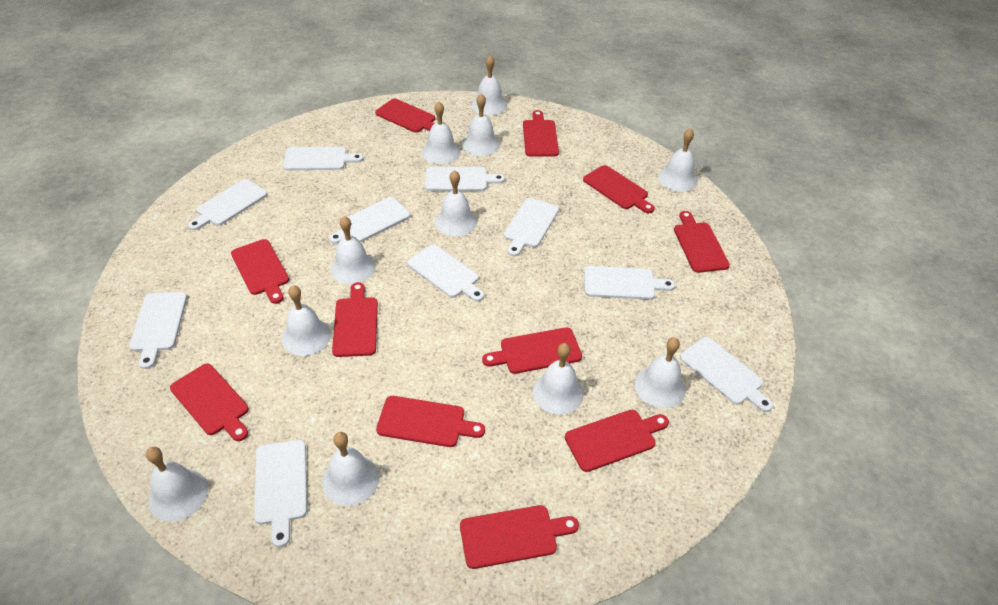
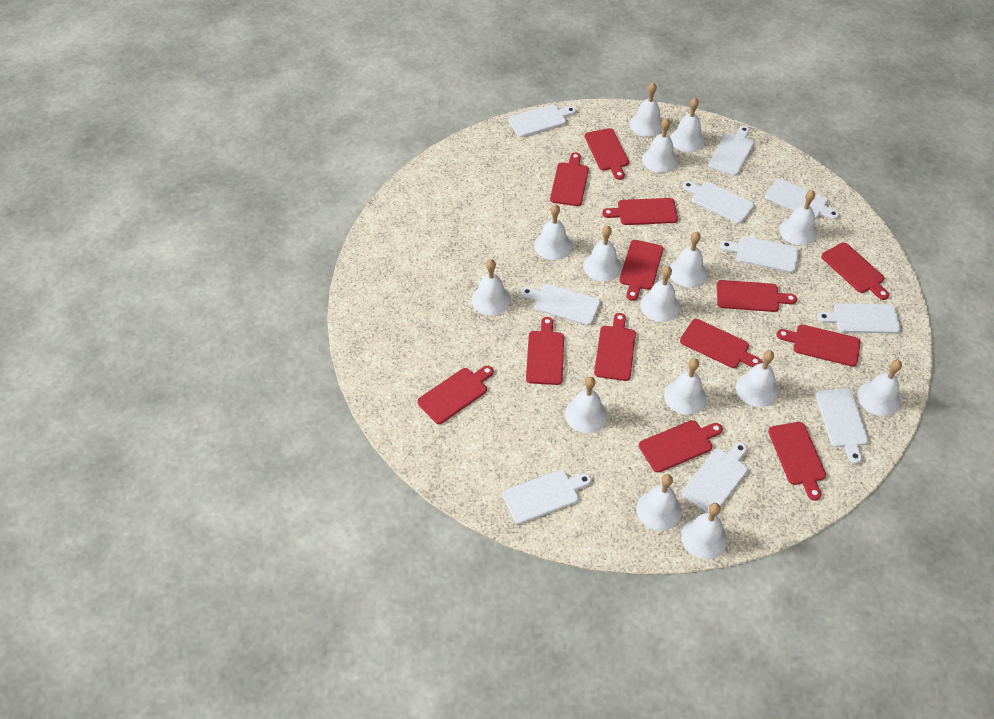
red cutting board: 11 -> 13
white bell: 11 -> 15

